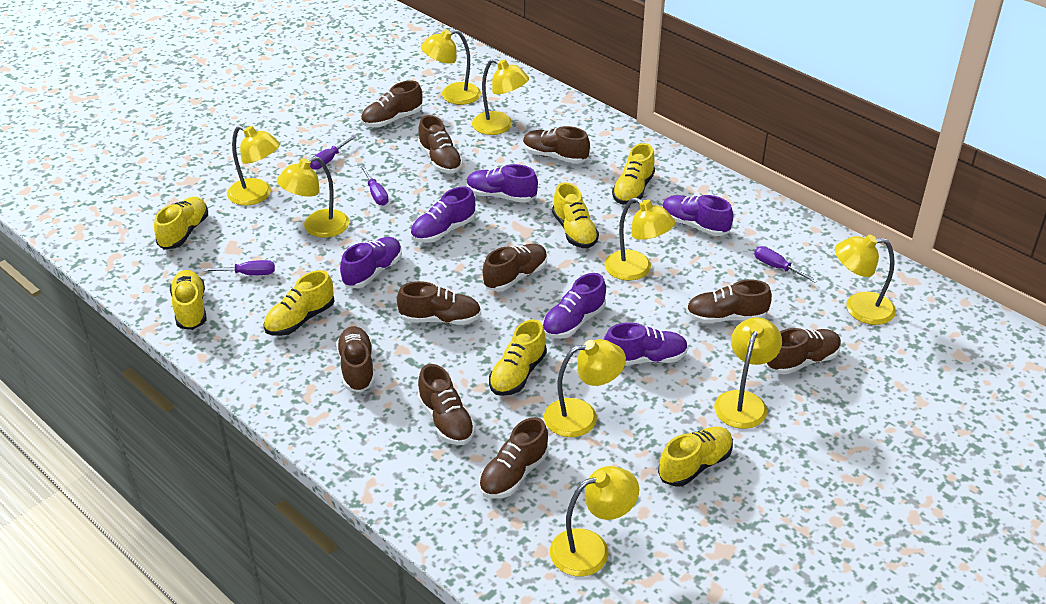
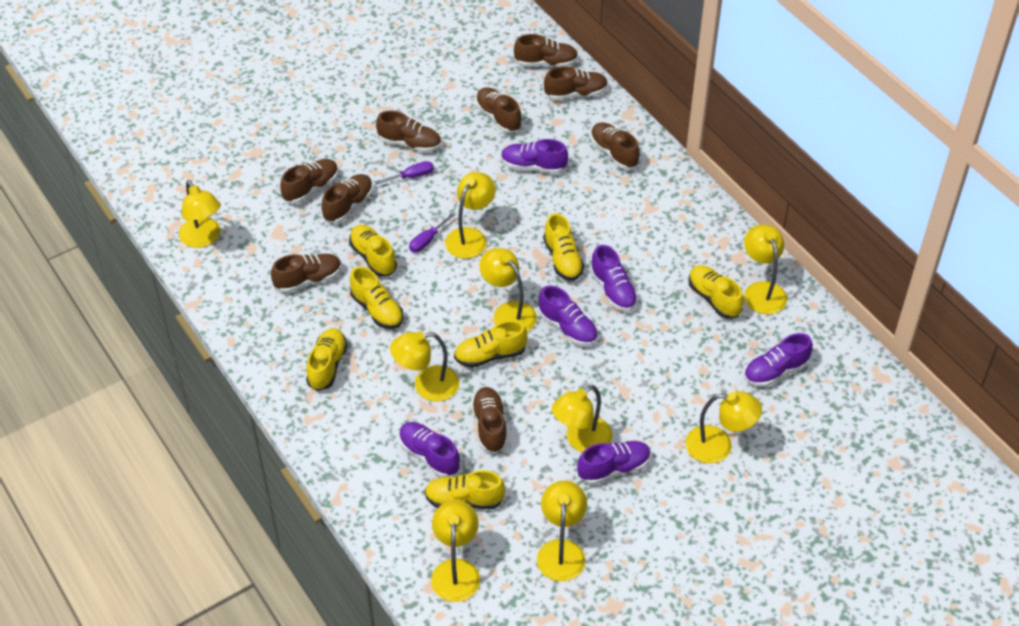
brown shoe: 10 -> 9
purple screwdriver: 4 -> 2

